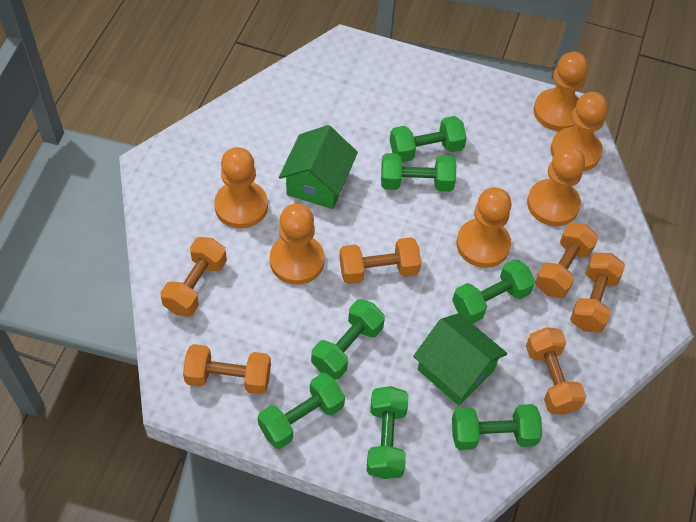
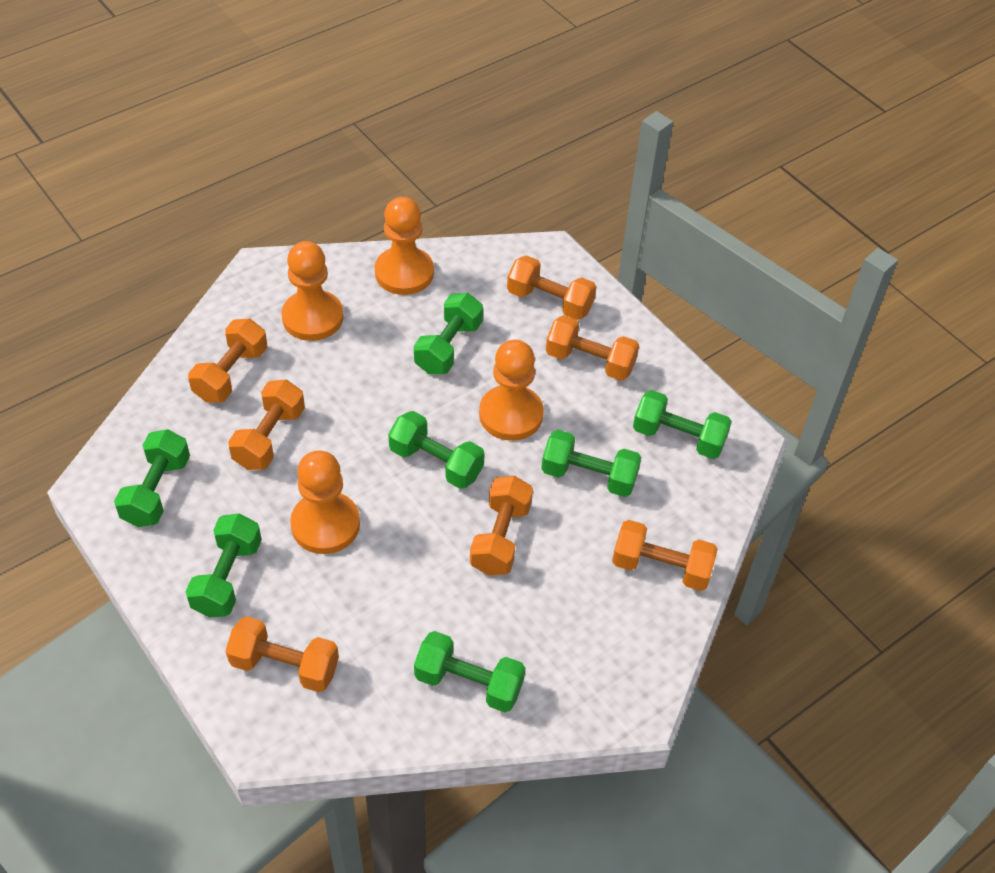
green house: 2 -> 0
orange dumbbell: 6 -> 7
orange pawn: 6 -> 4

